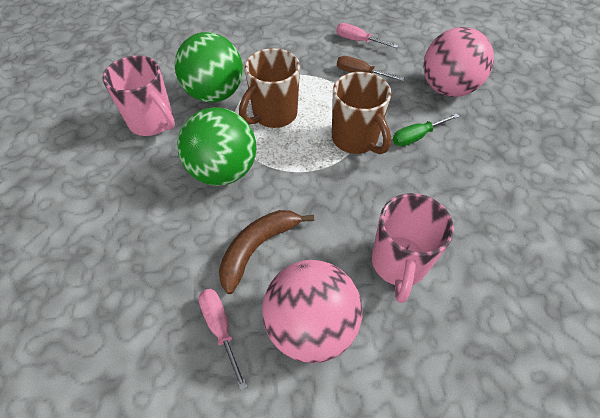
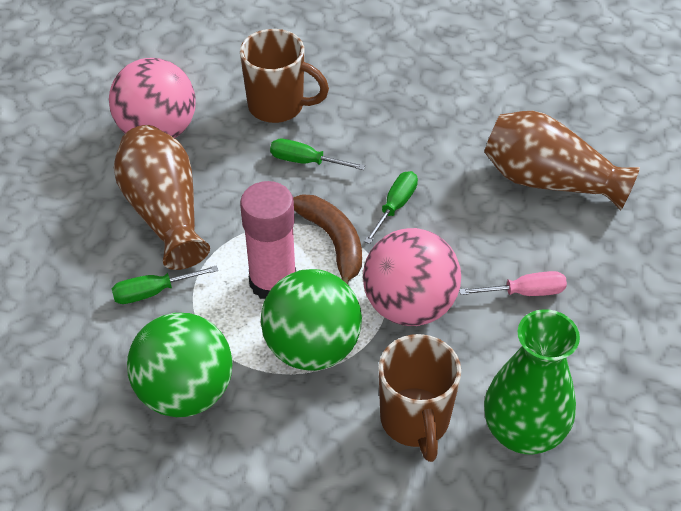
brown screwdriver: 1 -> 0
brown vase: 0 -> 2
green screwdriver: 1 -> 3
green vase: 0 -> 1
pink glue stick: 0 -> 1
pink mug: 2 -> 0
pink screwdriver: 2 -> 1

